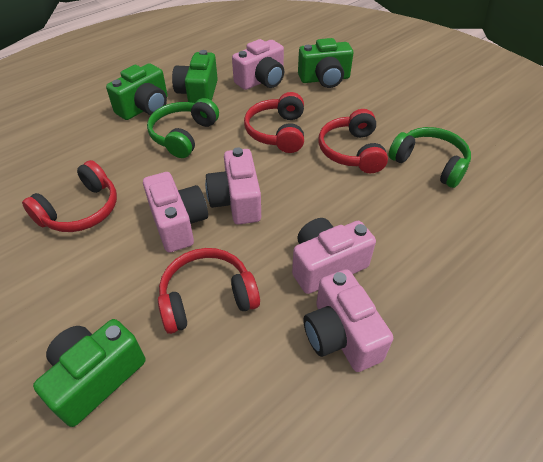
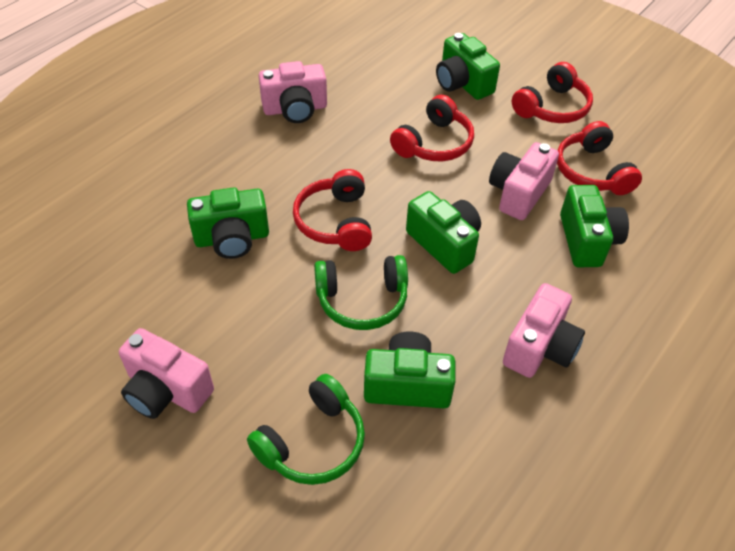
green camera: 4 -> 5
pink camera: 5 -> 4

